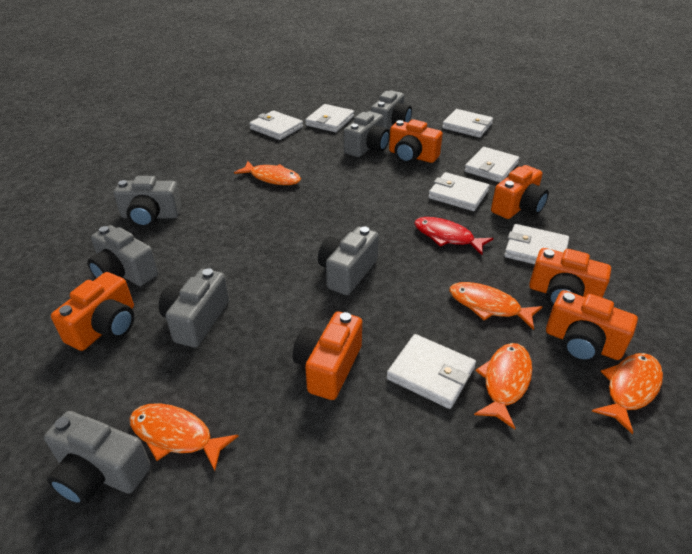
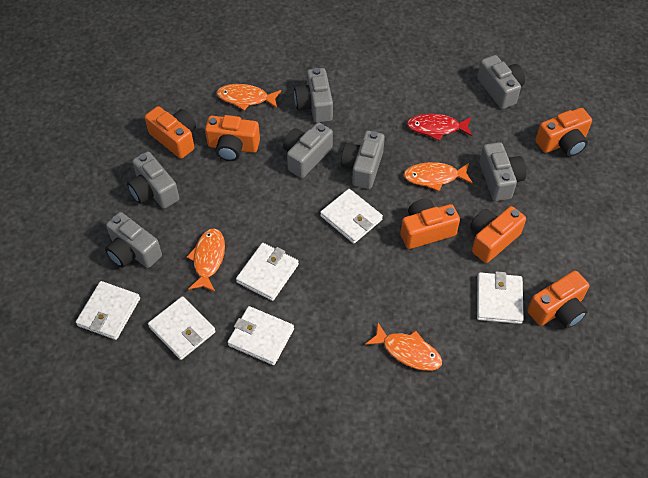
orange fish: 5 -> 4
white wallet: 7 -> 6

